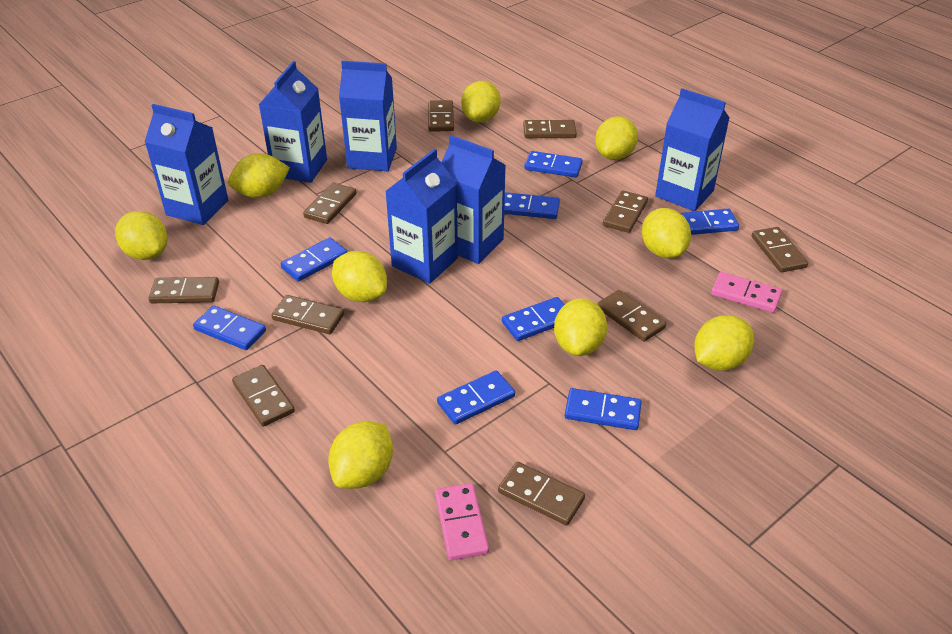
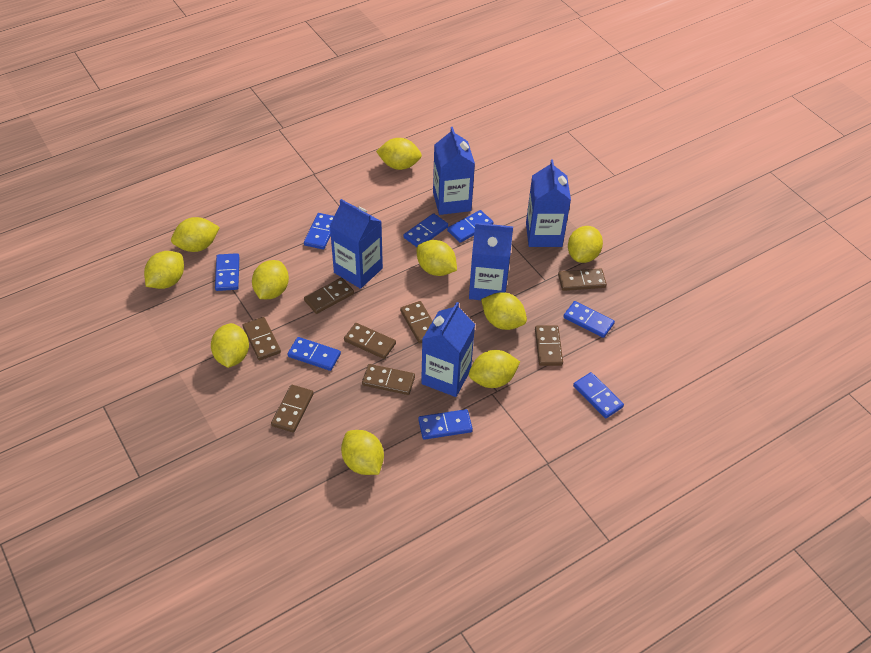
blue carton: 6 -> 5
brown domino: 10 -> 8
pink domino: 2 -> 0
yellow lemon: 9 -> 10

